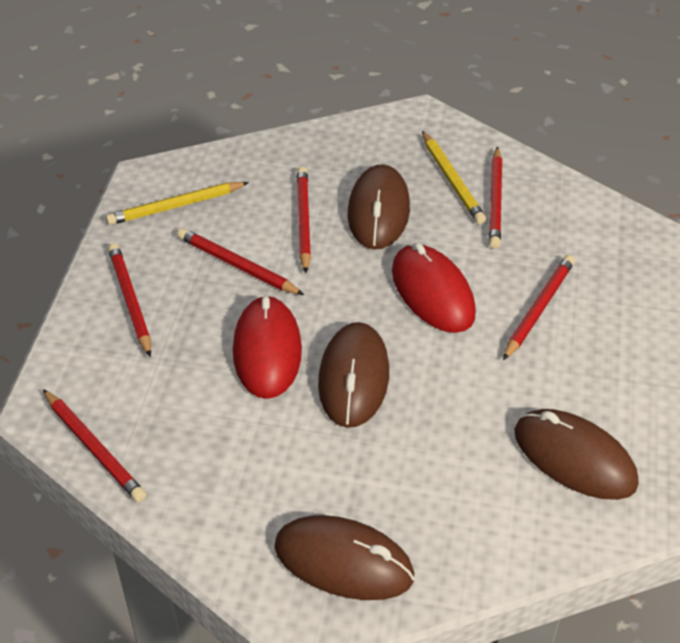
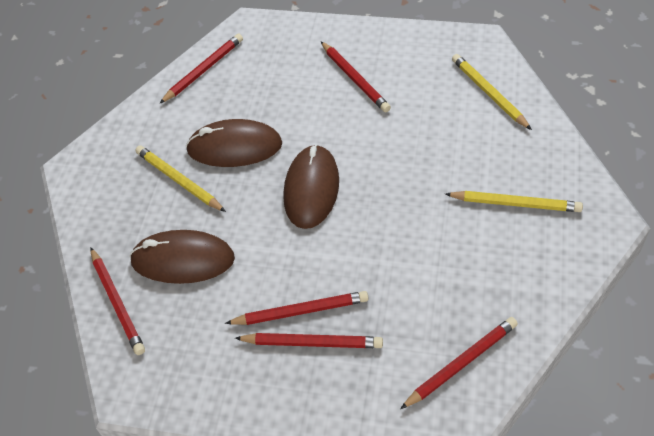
brown mouse: 4 -> 3
red mouse: 2 -> 0
yellow pencil: 2 -> 3

